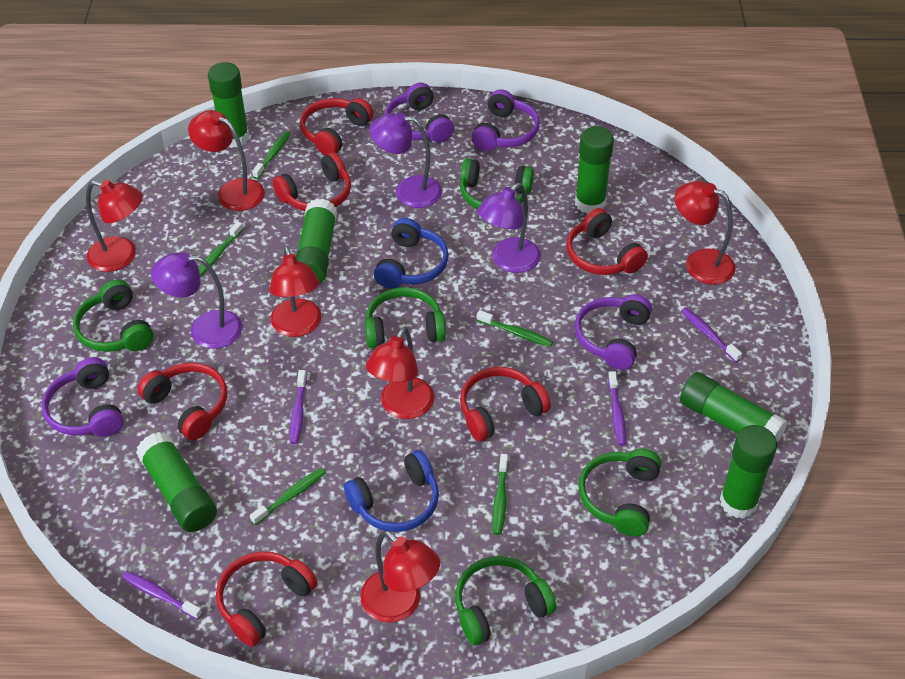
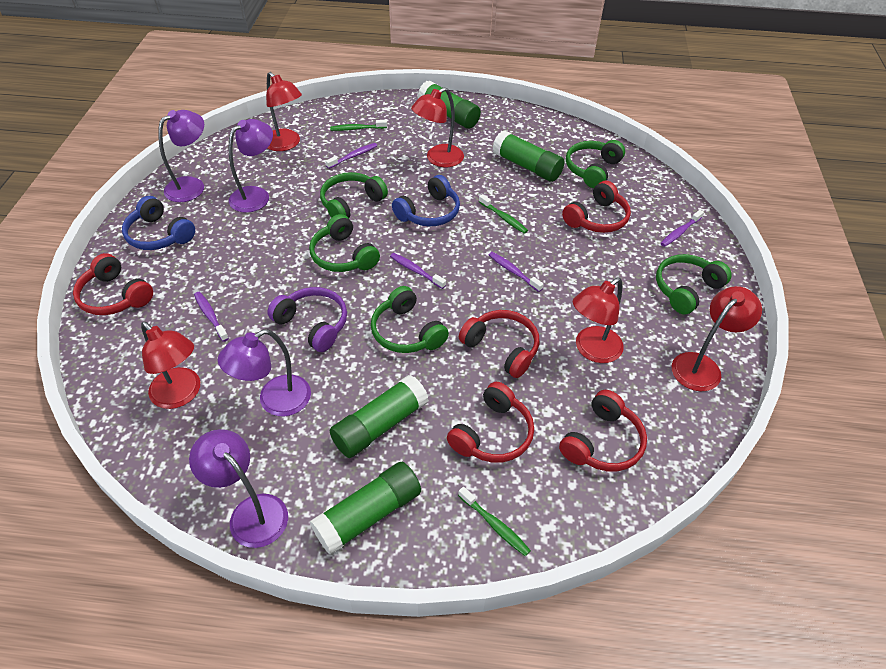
green glue stick: 6 -> 4
green toothbrush: 5 -> 3
purple headphones: 4 -> 1
purple lamp: 3 -> 4
purple toothbrush: 4 -> 5
red headphones: 6 -> 5
red lamp: 6 -> 5

